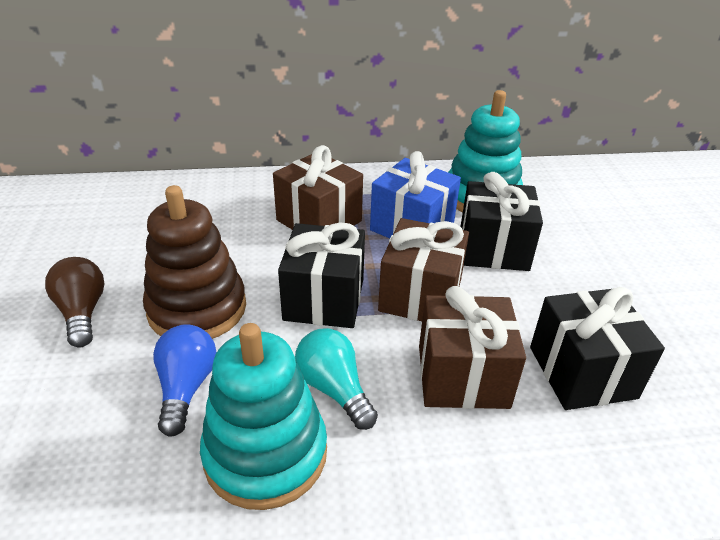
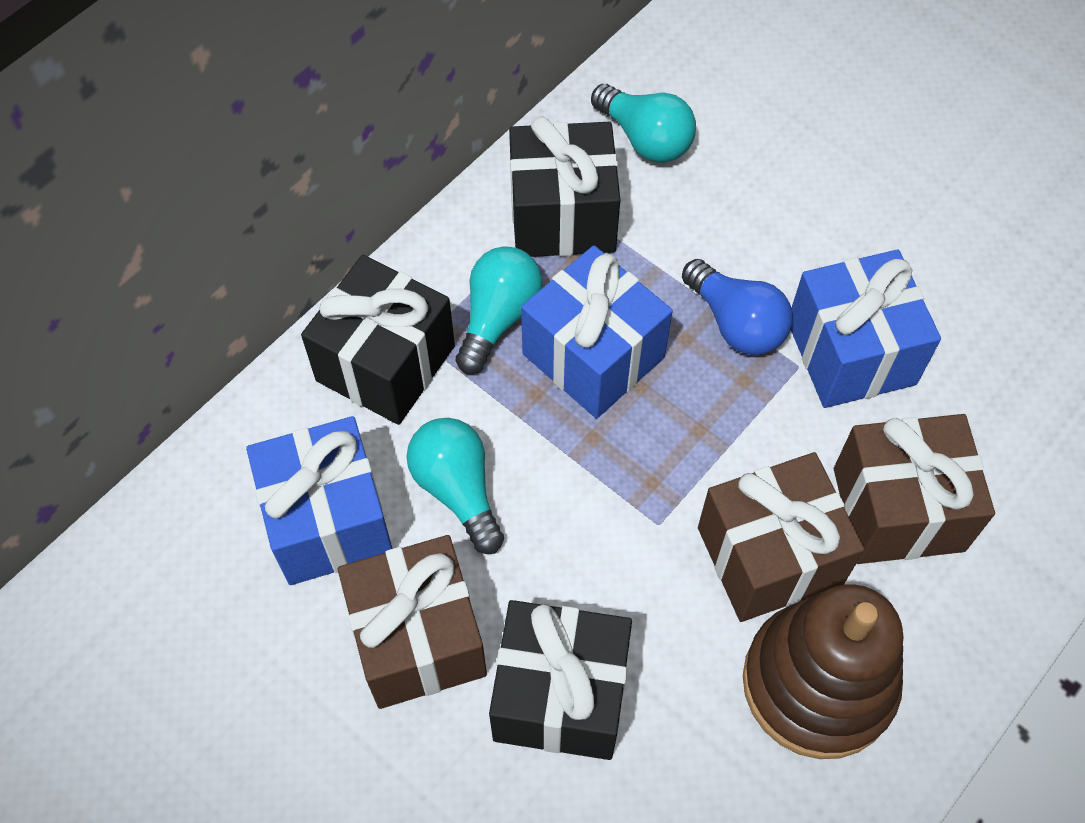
blue gift: 1 -> 3
brown light bulb: 1 -> 0
turquoise light bulb: 1 -> 3
turquoise stacking toy: 2 -> 0

